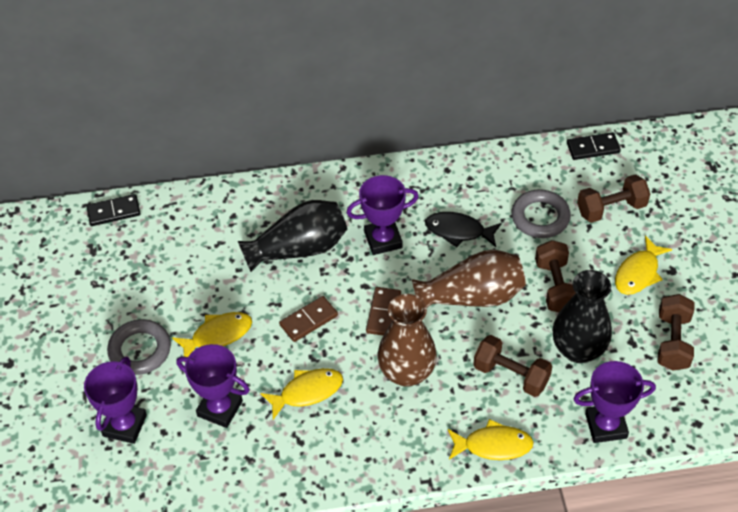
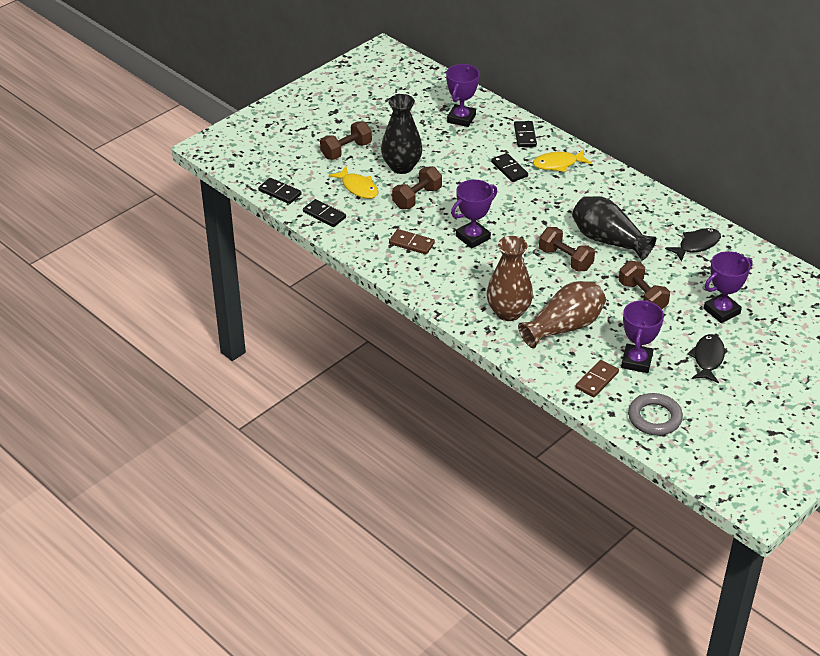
black domino: 2 -> 4
black fish: 1 -> 2
grey ring: 2 -> 1
yellow fish: 4 -> 2

